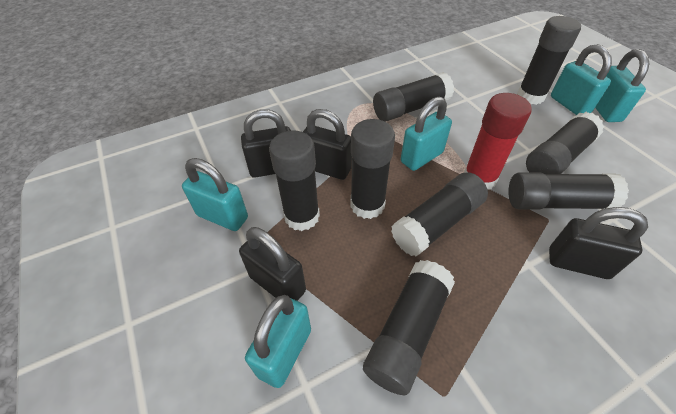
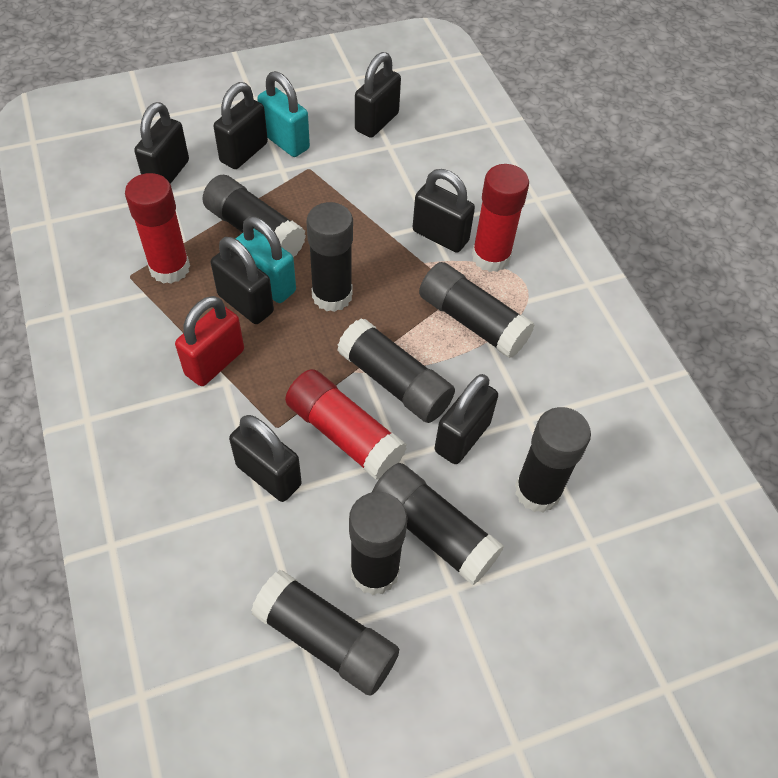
black padlock: 4 -> 7
red glue stick: 1 -> 3
red padlock: 0 -> 1
turquoise padlock: 5 -> 2

